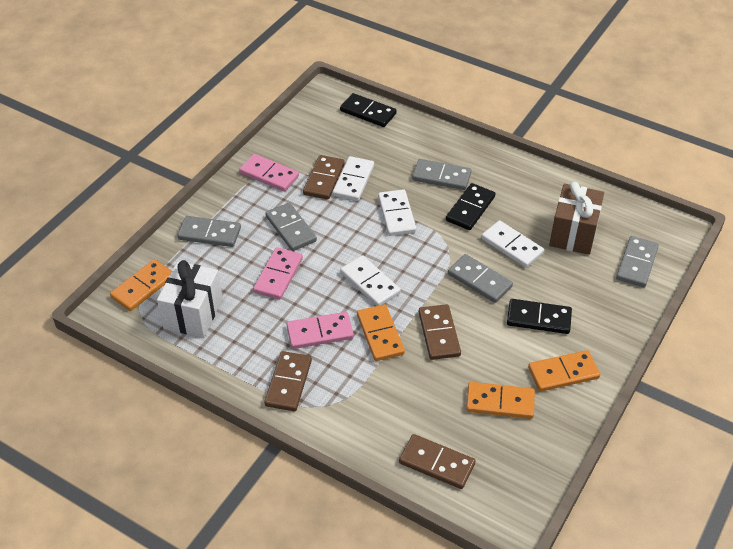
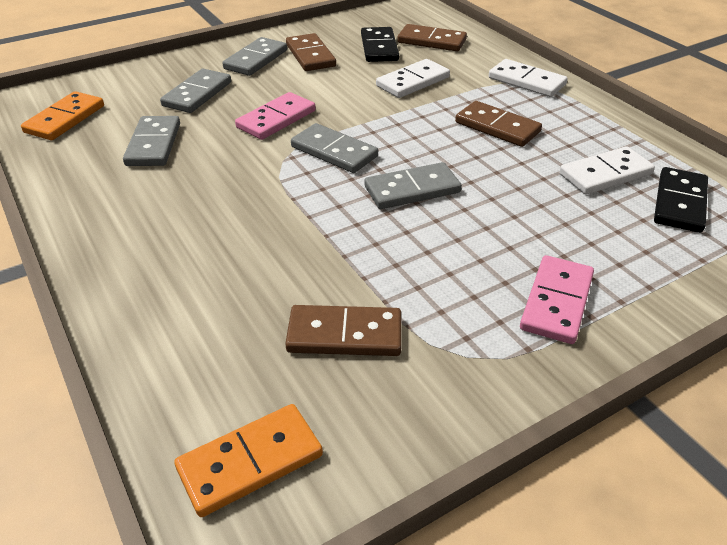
black domino: 3 -> 2
brown gift: 1 -> 0
orange domino: 4 -> 2
pink domino: 3 -> 2
white domino: 4 -> 3
white gift: 1 -> 0

